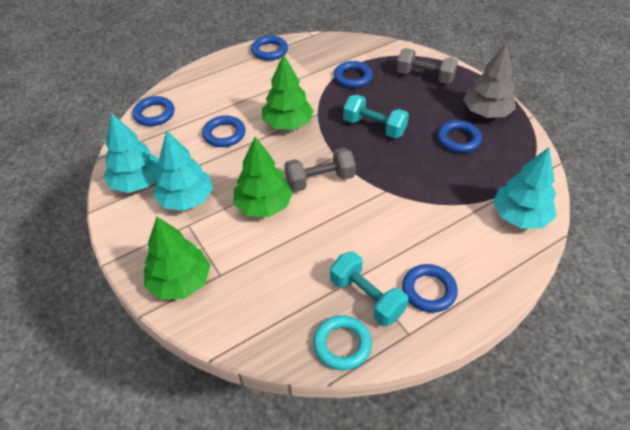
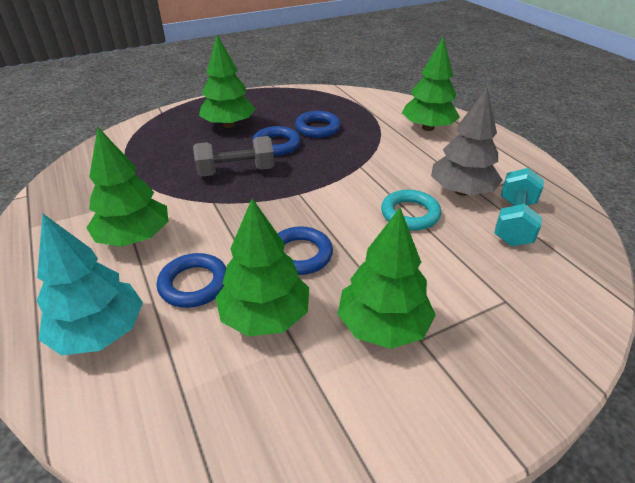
blue ring: 6 -> 4
green tree: 3 -> 5
grey dumbbell: 2 -> 1
turquoise dumbbell: 2 -> 1
turquoise tree: 3 -> 1

